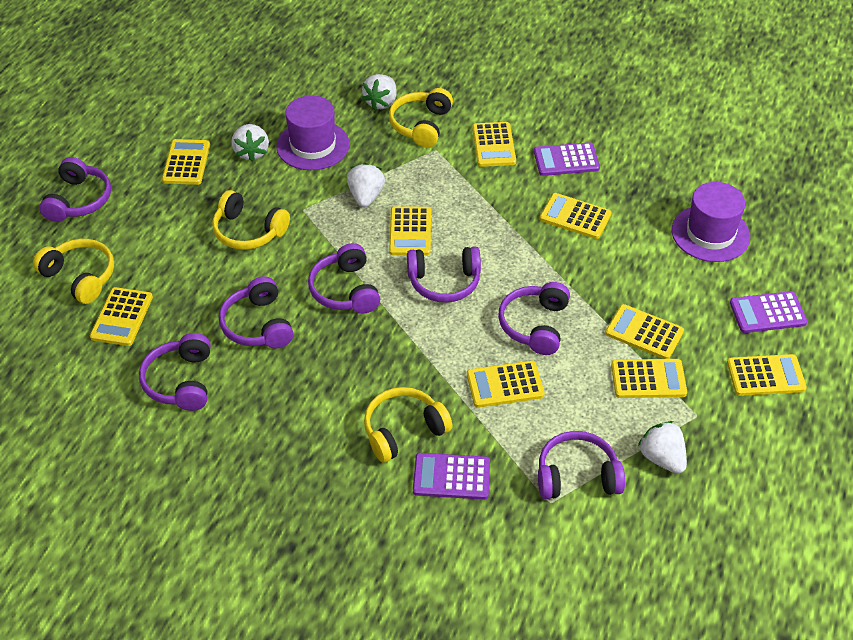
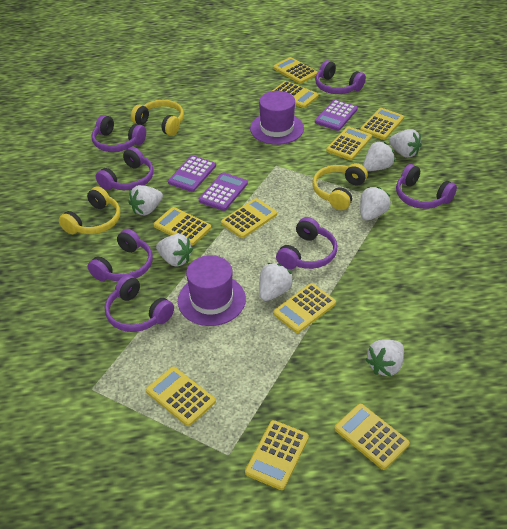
white strawberry: 4 -> 7
yellow calculator: 9 -> 10
yellow headphones: 4 -> 3

